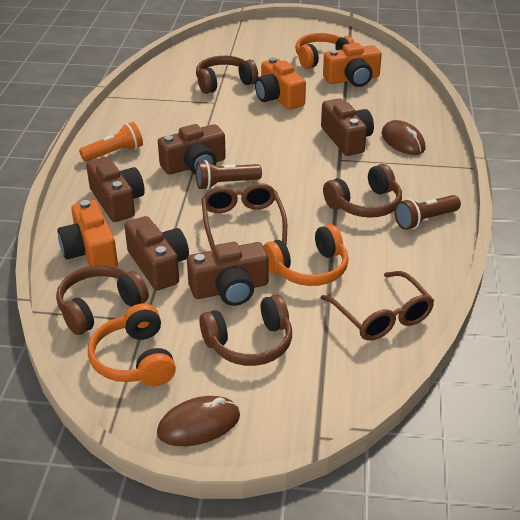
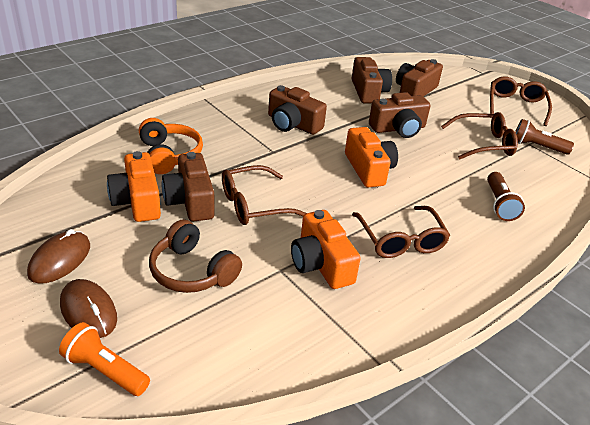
brown glasses: 2 -> 4
brown headphones: 4 -> 1
orange headphones: 3 -> 1

